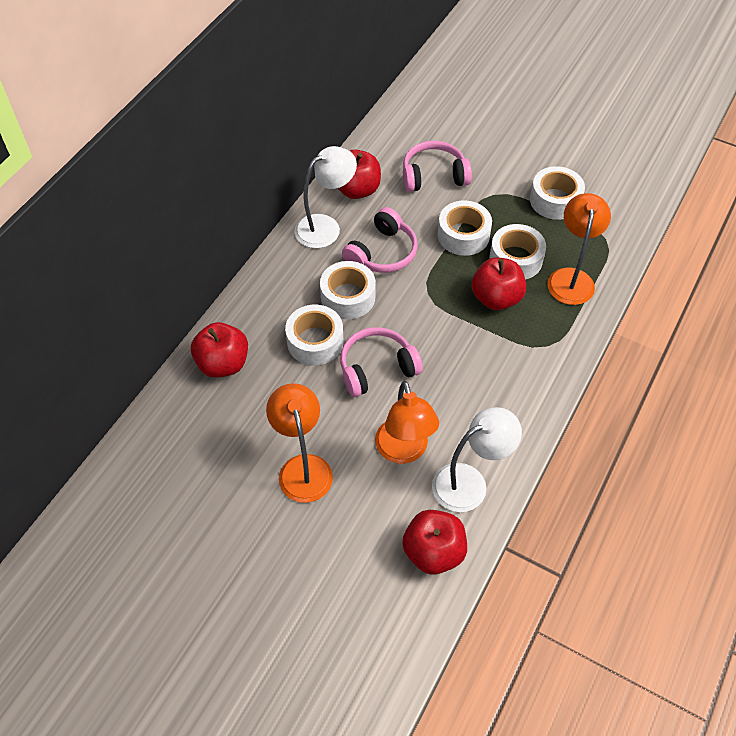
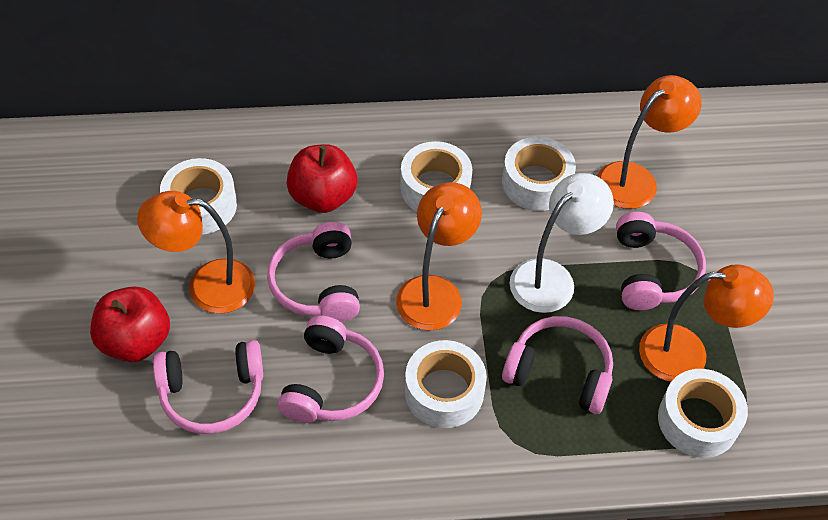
orange lamp: 3 -> 4
pink headphones: 3 -> 5
red apple: 4 -> 2
white lamp: 2 -> 1

